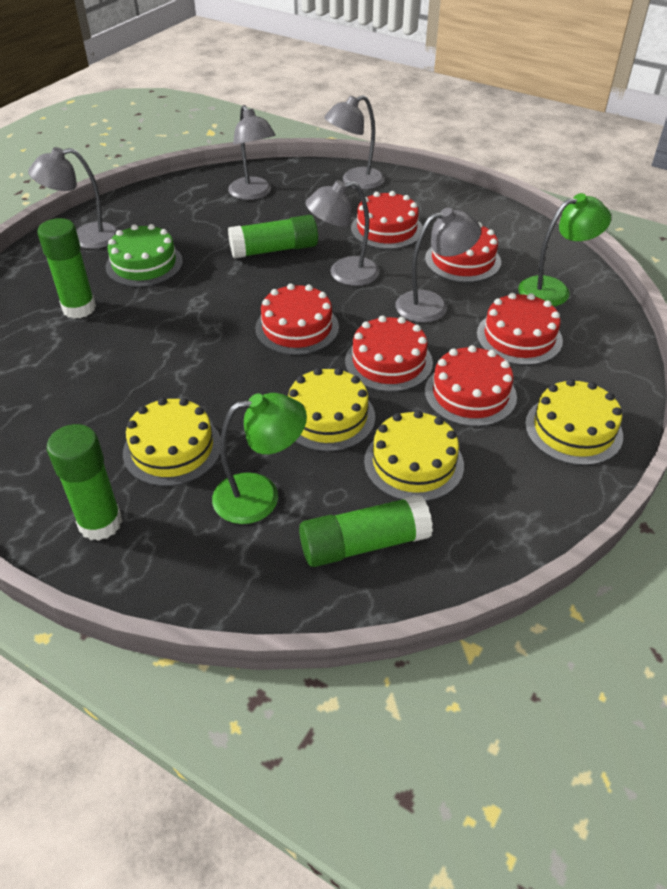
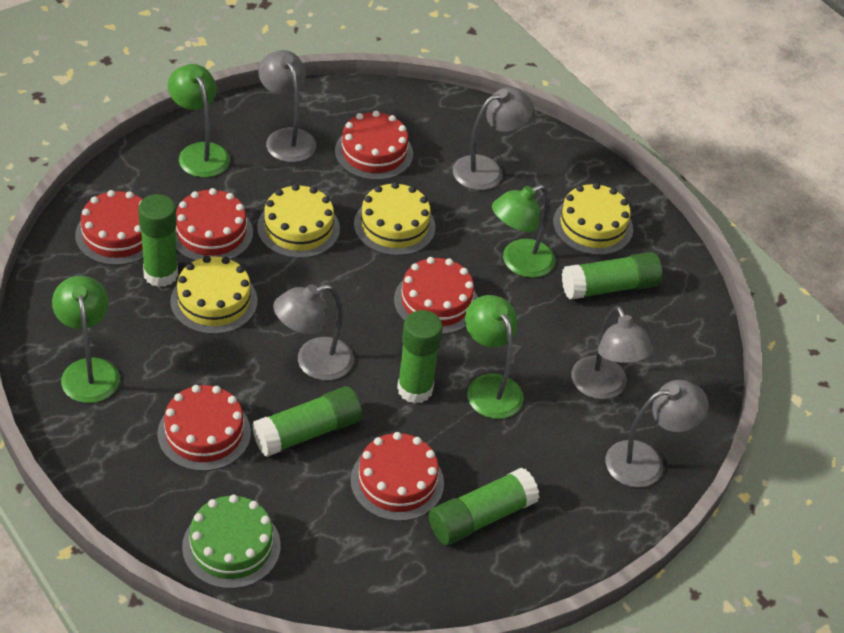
green glue stick: 4 -> 5
green lamp: 2 -> 4

